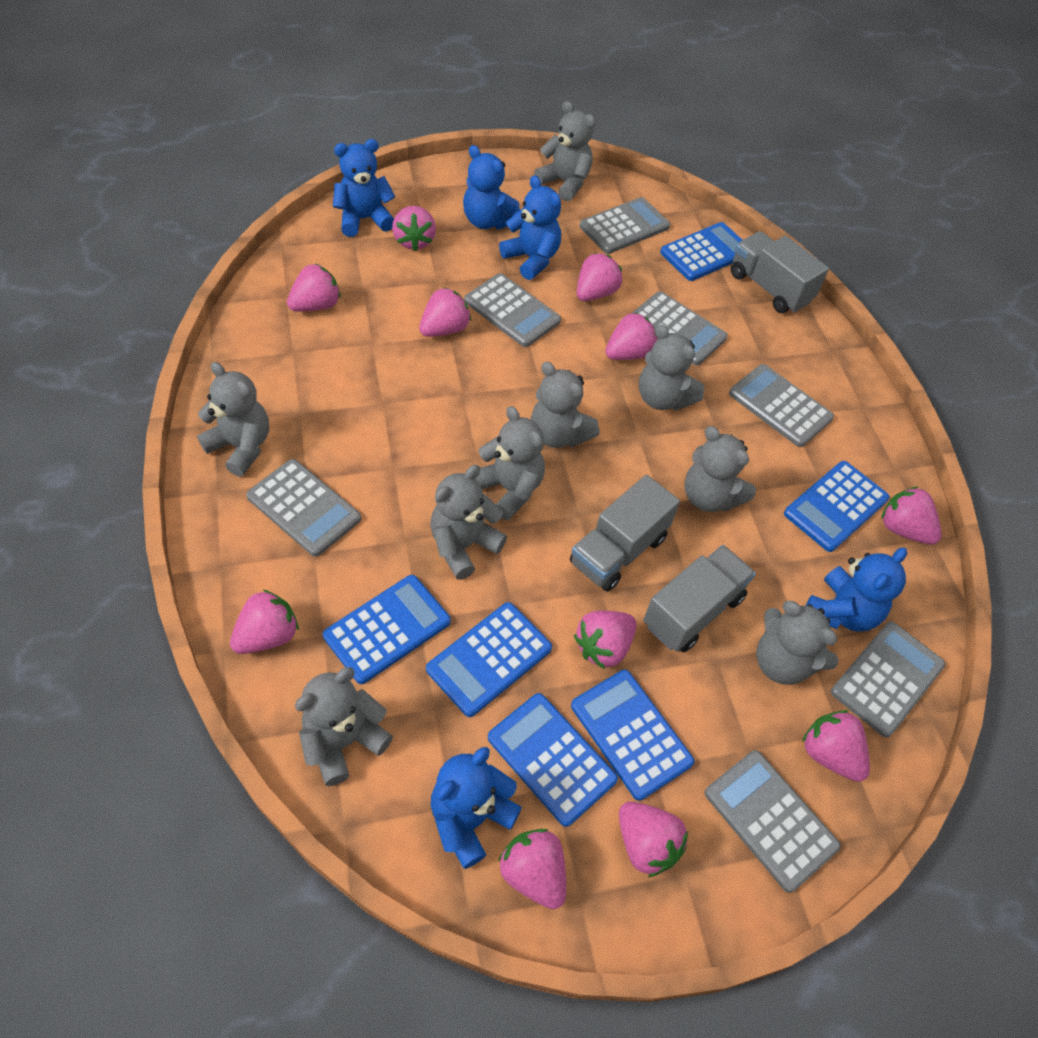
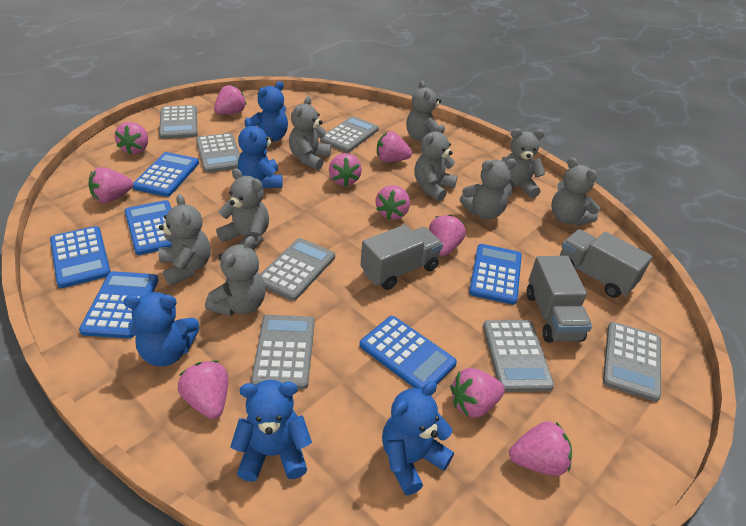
pink strawberry: 11 -> 10

